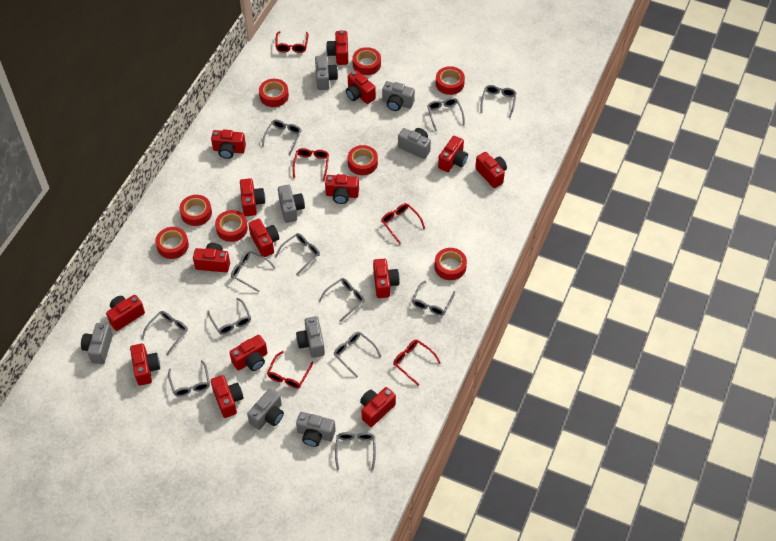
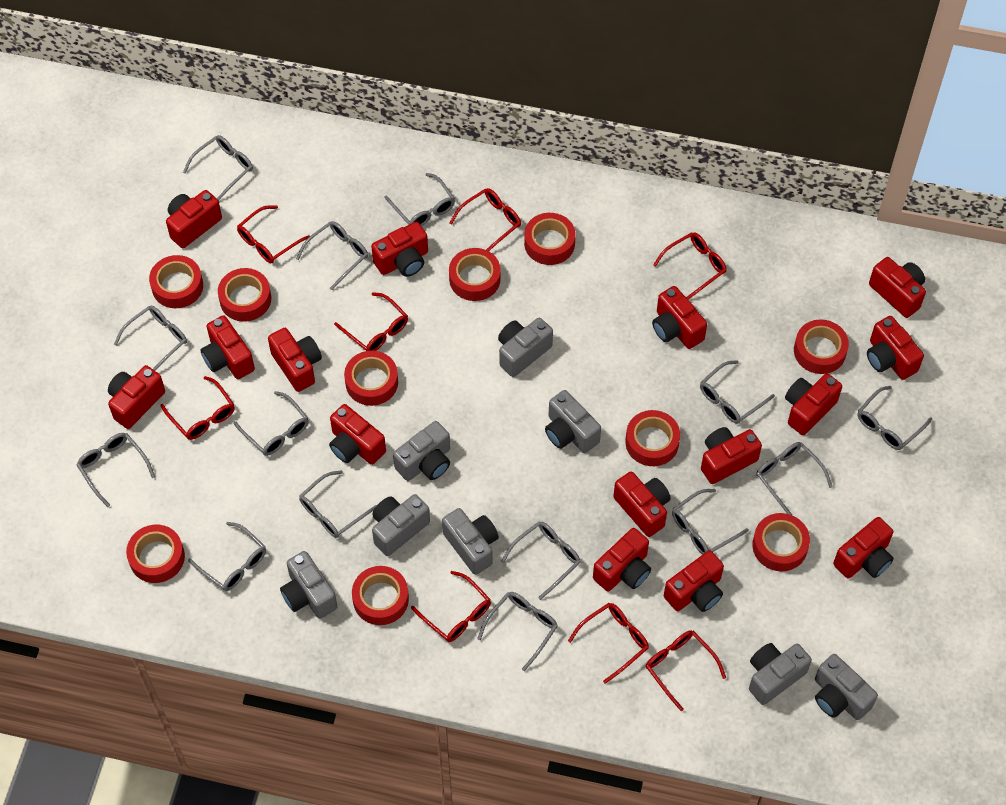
grey glasses: 12 -> 14
red glasses: 5 -> 8
red tape: 8 -> 10

